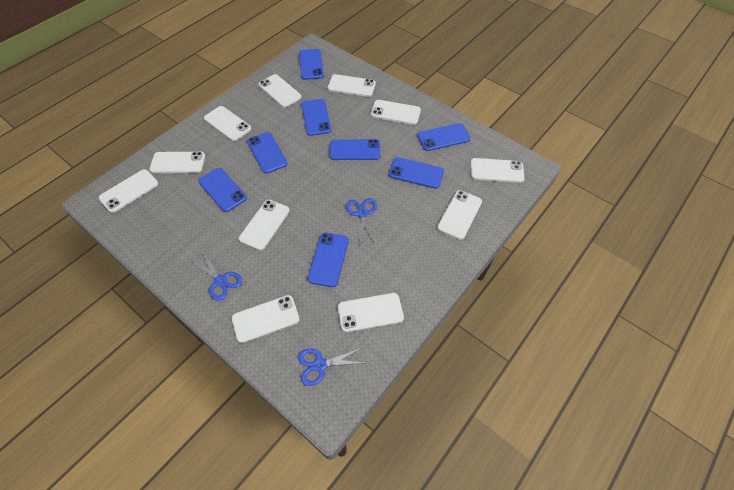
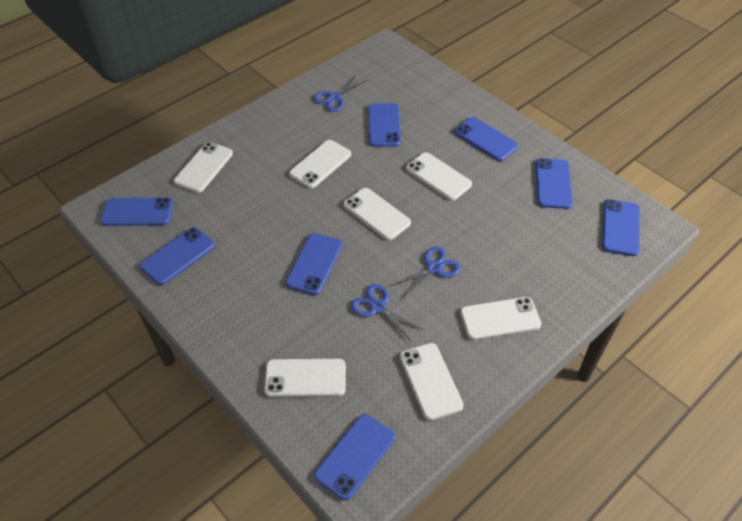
white phone: 11 -> 7

